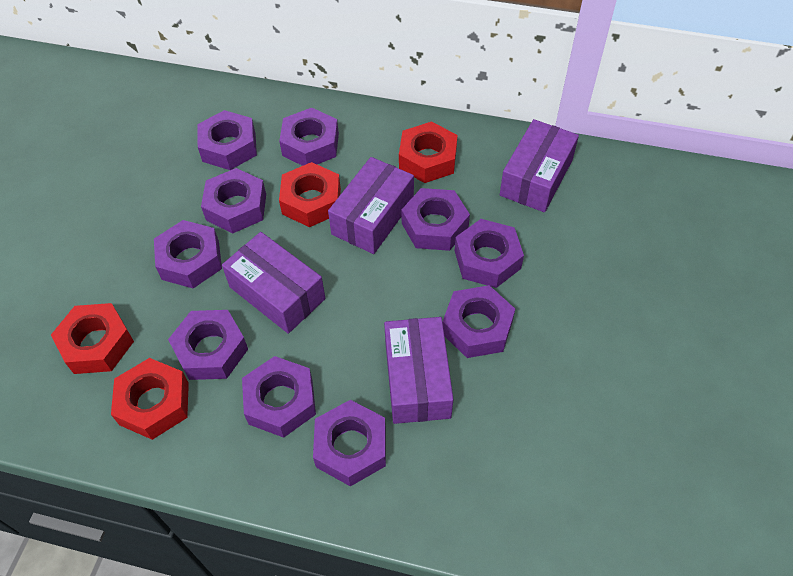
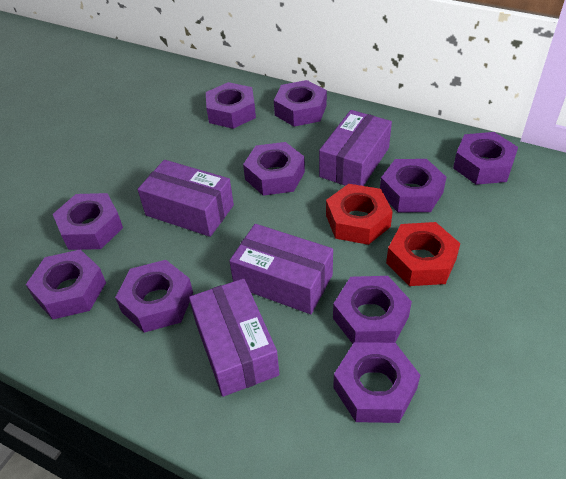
red nut: 4 -> 2

